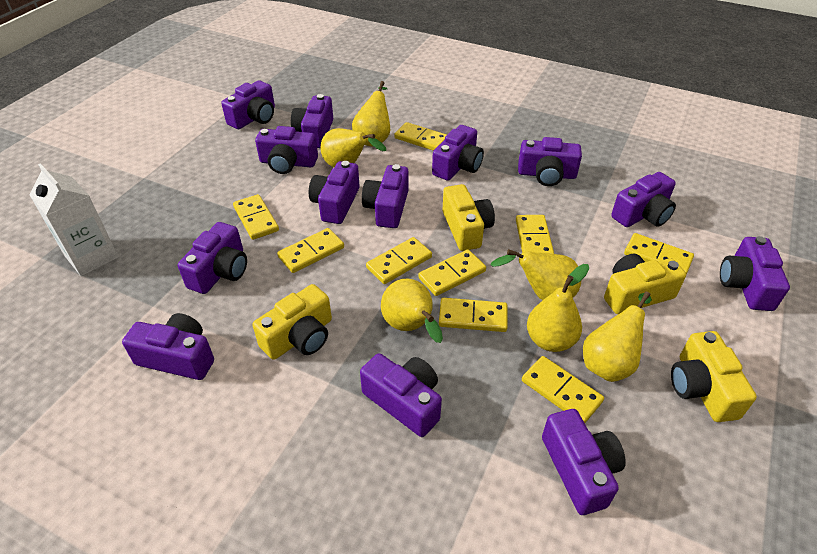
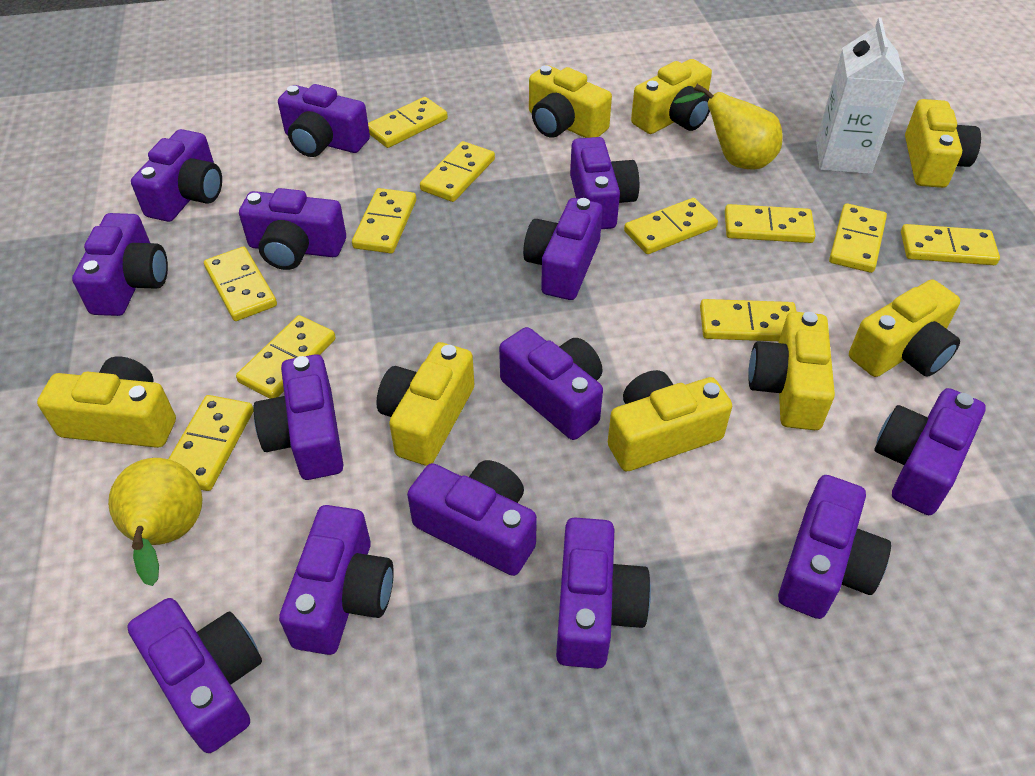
purple camera: 13 -> 14
yellow camera: 4 -> 8
yellow domino: 9 -> 11
yellow pear: 6 -> 2

